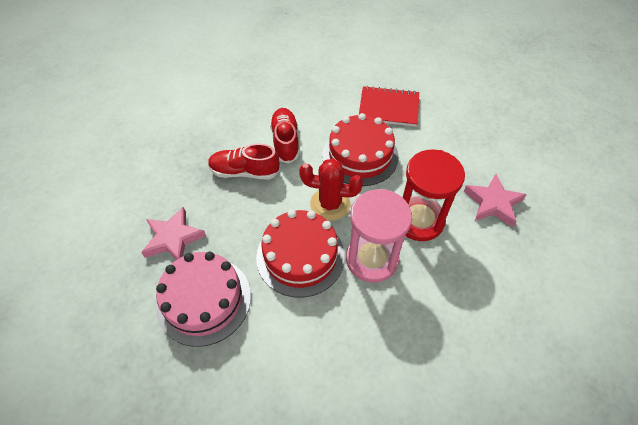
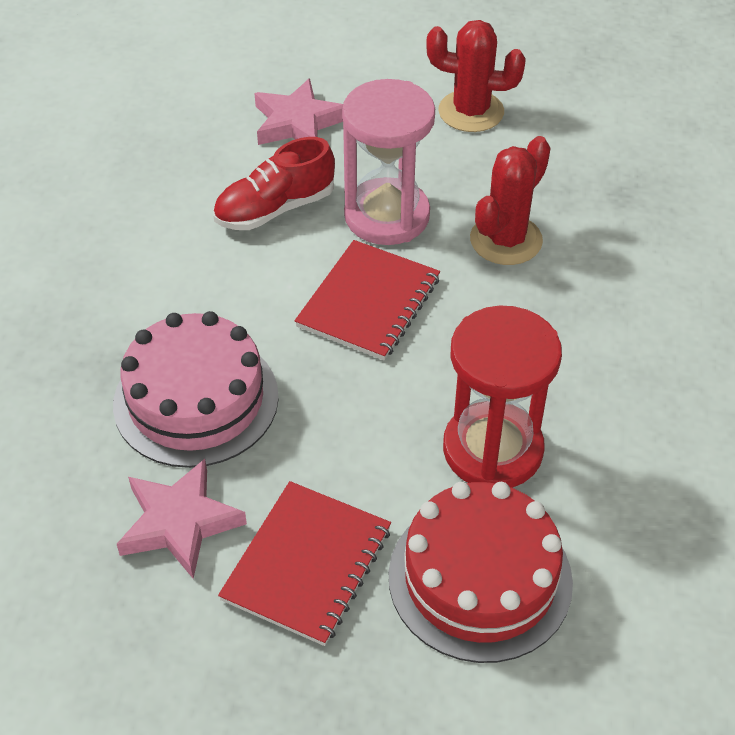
red cactus: 1 -> 2
red cake: 2 -> 1
red notebook: 1 -> 2
red shoe: 2 -> 1

